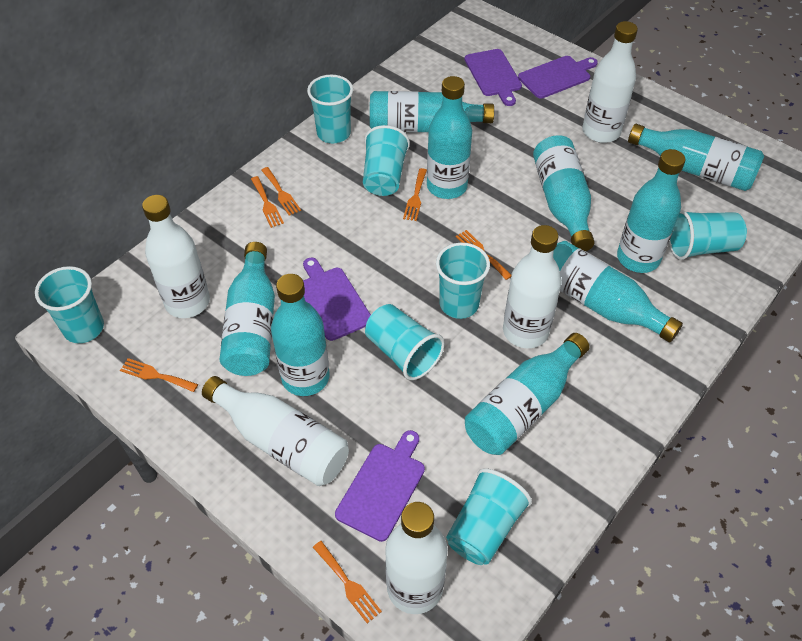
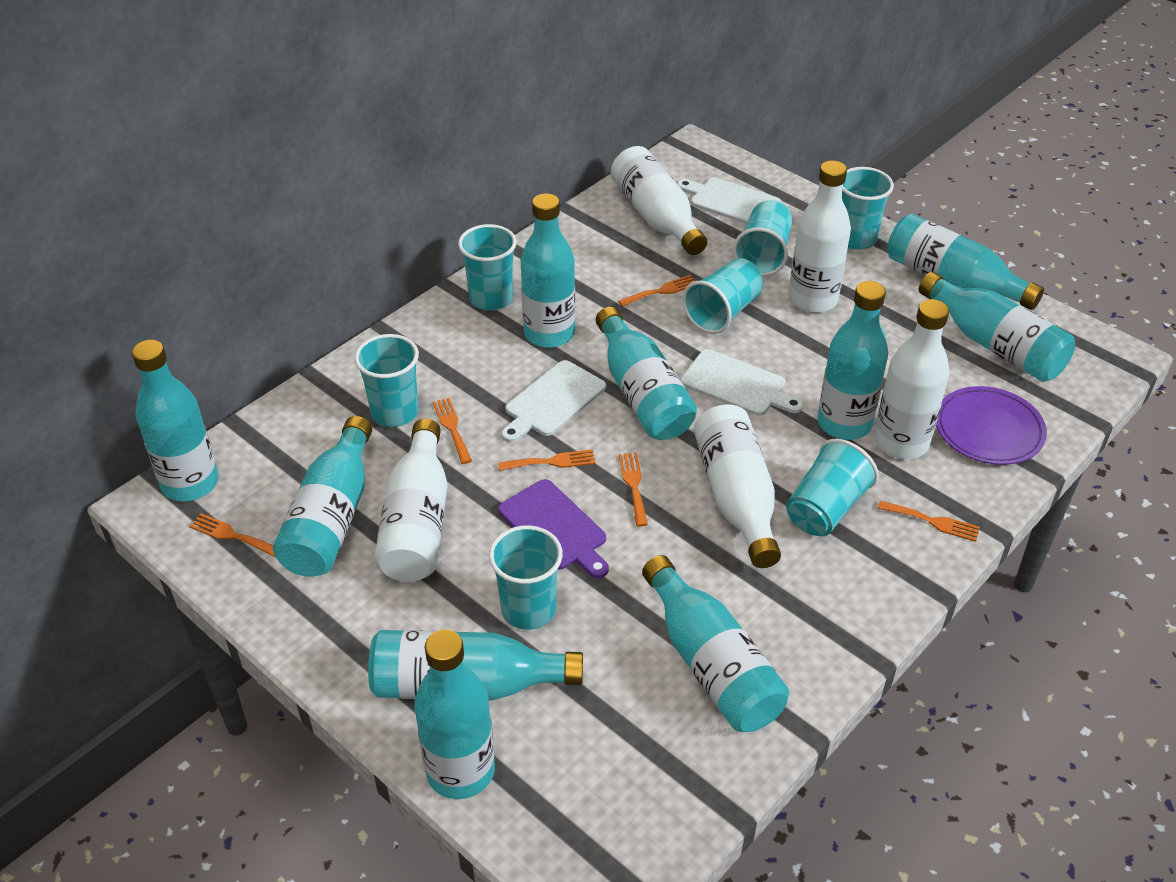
purple cutting board: 4 -> 1
purple plate: 0 -> 1
turquoise bottle: 9 -> 10
white cutting board: 0 -> 3

